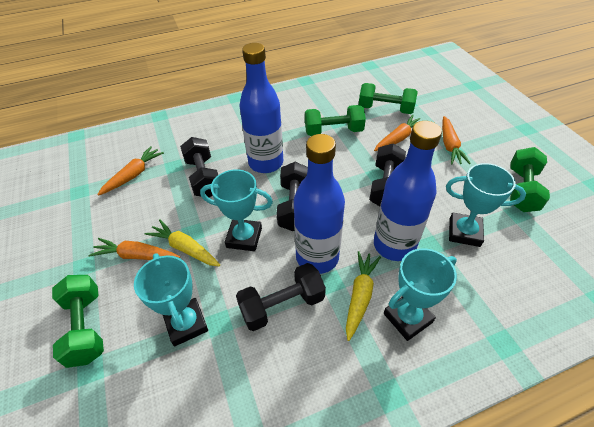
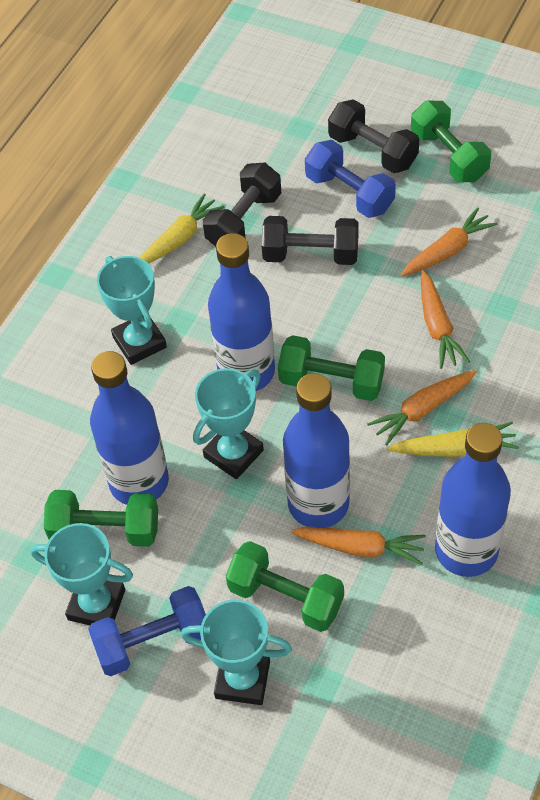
black dumbbell: 4 -> 3
blue bottle: 3 -> 4
blue dumbbell: 0 -> 2

